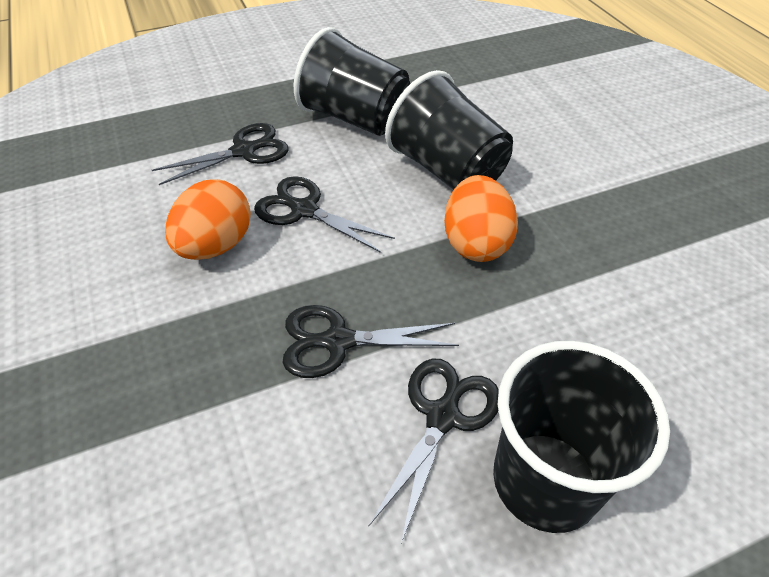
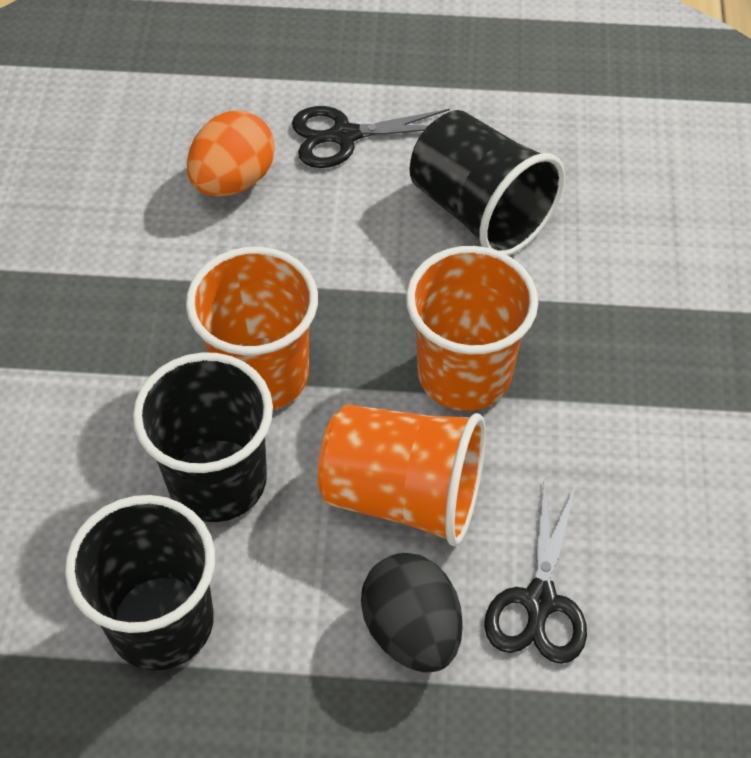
black egg: 0 -> 1
black scissors: 4 -> 2
orange cup: 0 -> 3
orange egg: 2 -> 1

